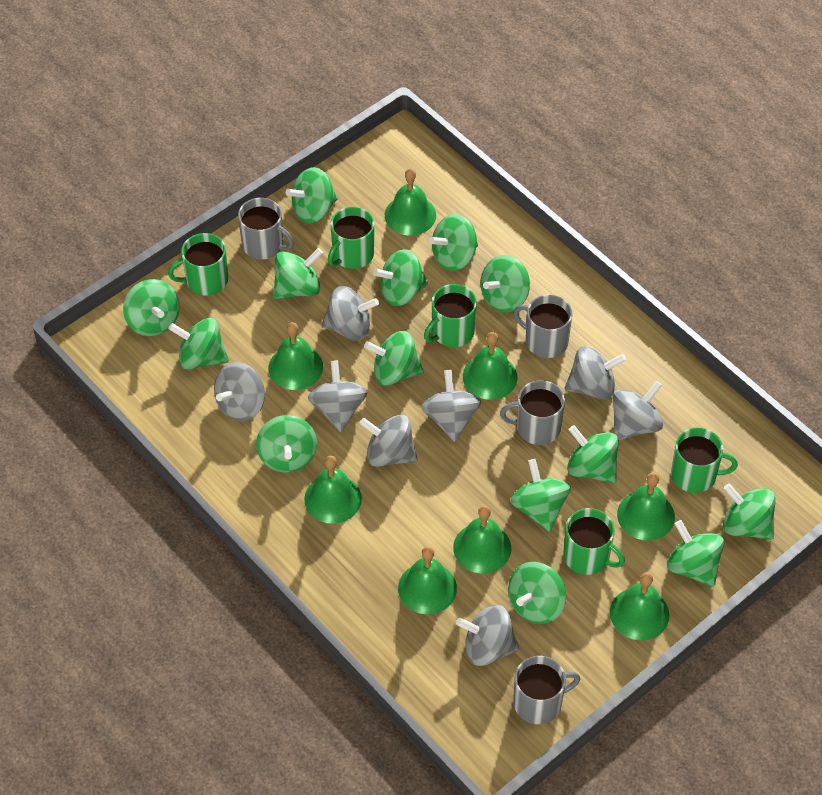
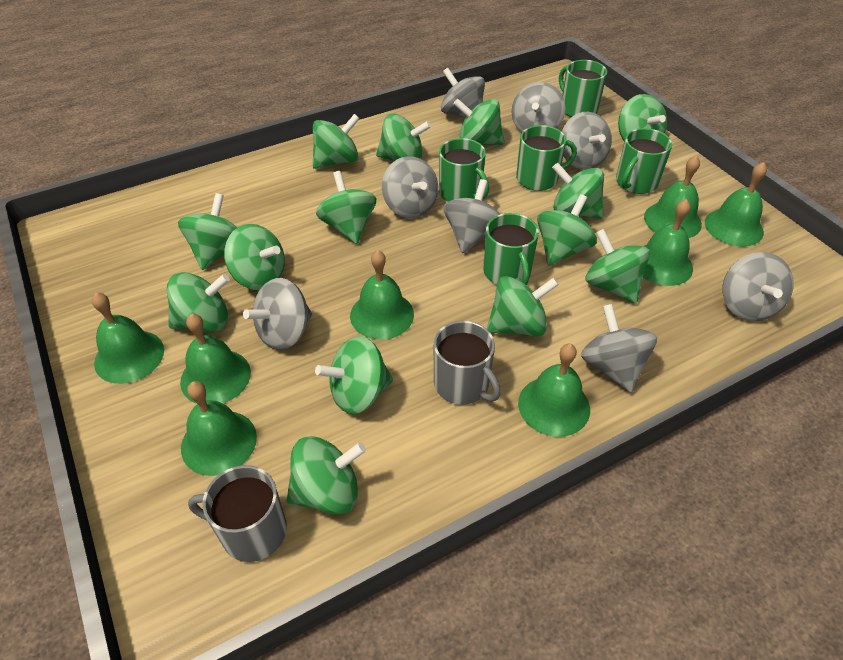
grey mug: 4 -> 2

